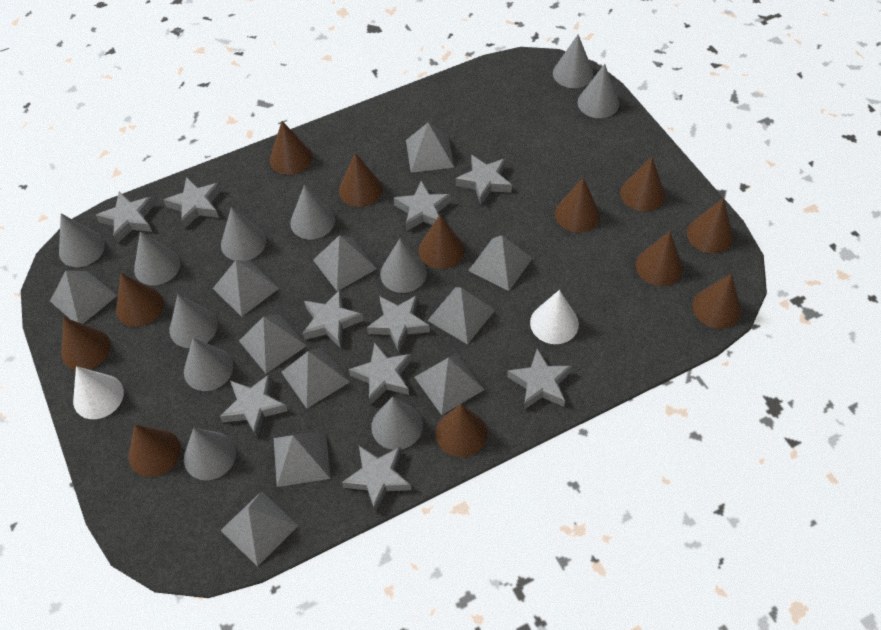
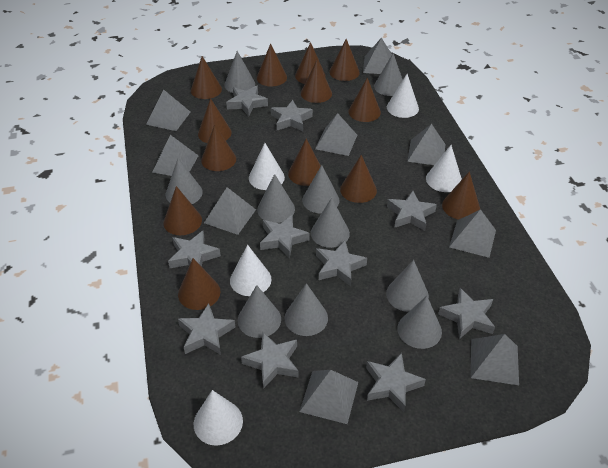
brown cone: 12 -> 13
grey cone: 11 -> 10
grey pyramid: 11 -> 9
white cone: 2 -> 5

